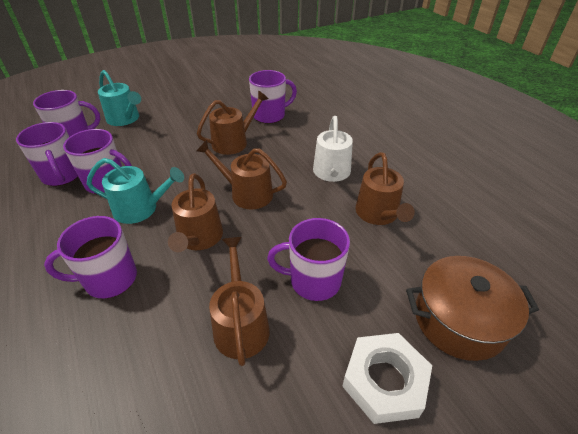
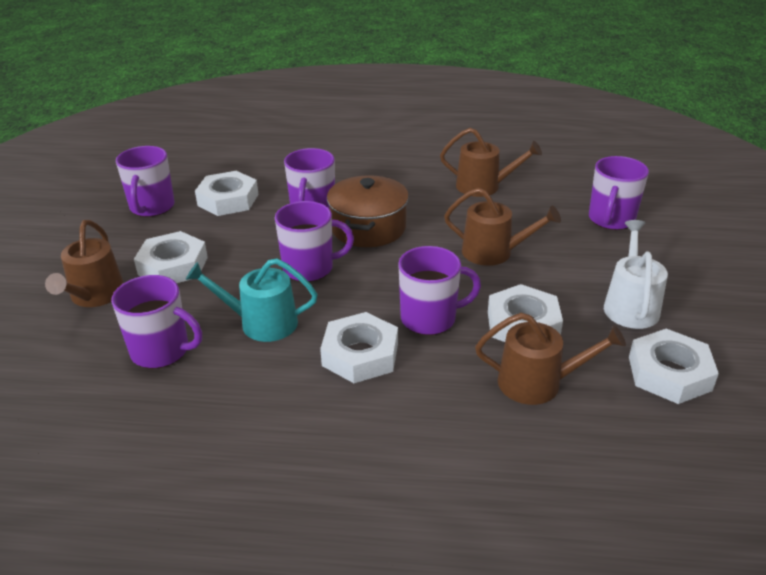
brown watering can: 5 -> 4
turquoise watering can: 2 -> 1
white nut: 1 -> 5

